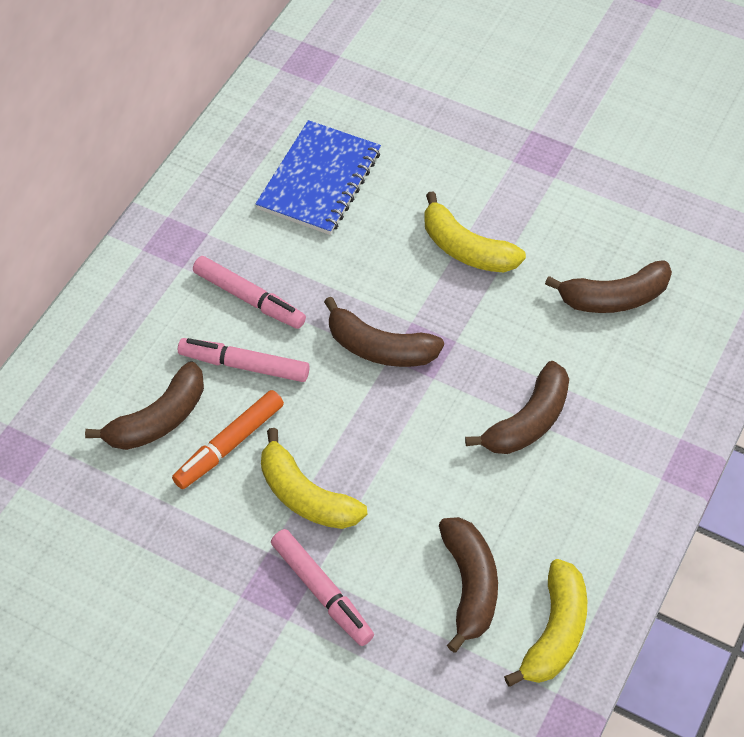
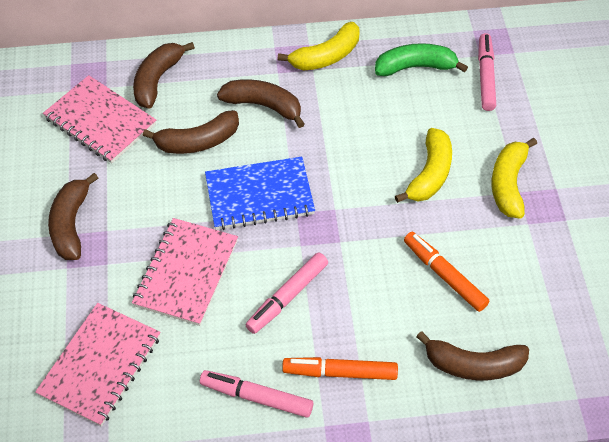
green banana: 0 -> 1
orange marker: 1 -> 2
pink notebook: 0 -> 3

